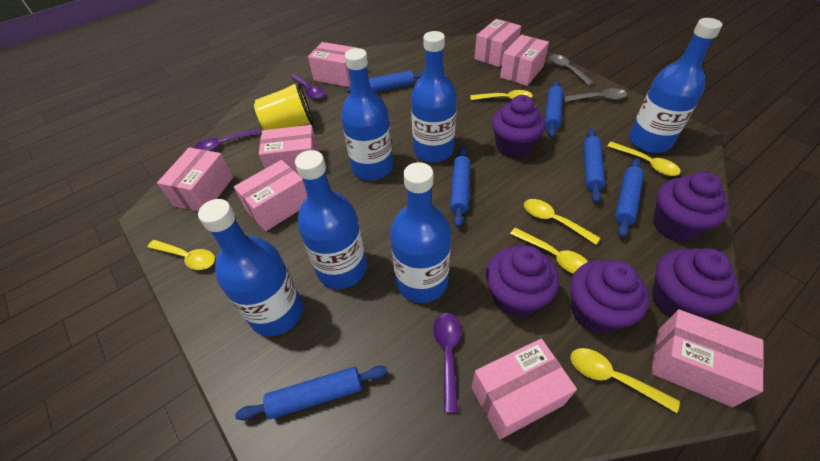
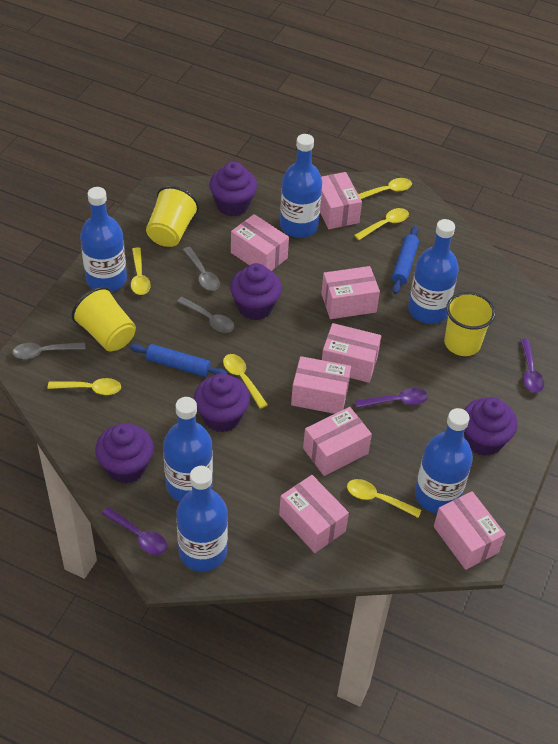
blue rolling pin: 6 -> 2
grey spoon: 2 -> 3
yellow cup: 1 -> 3

